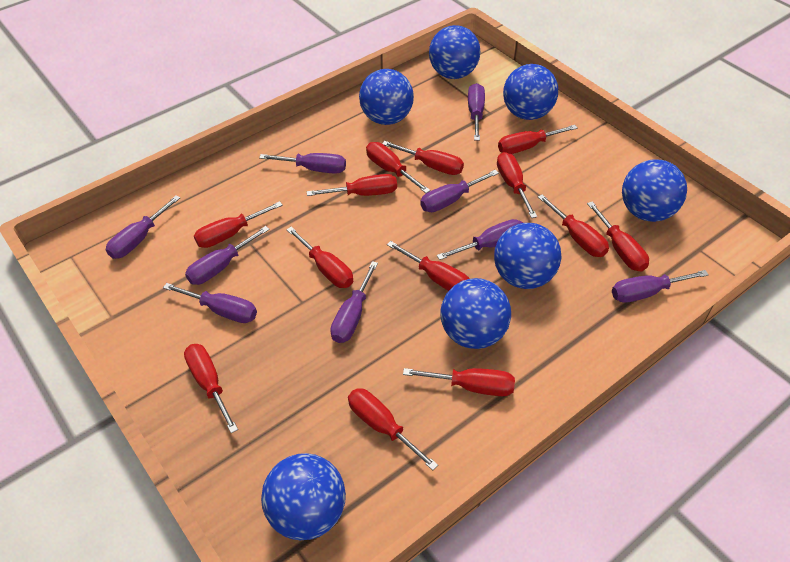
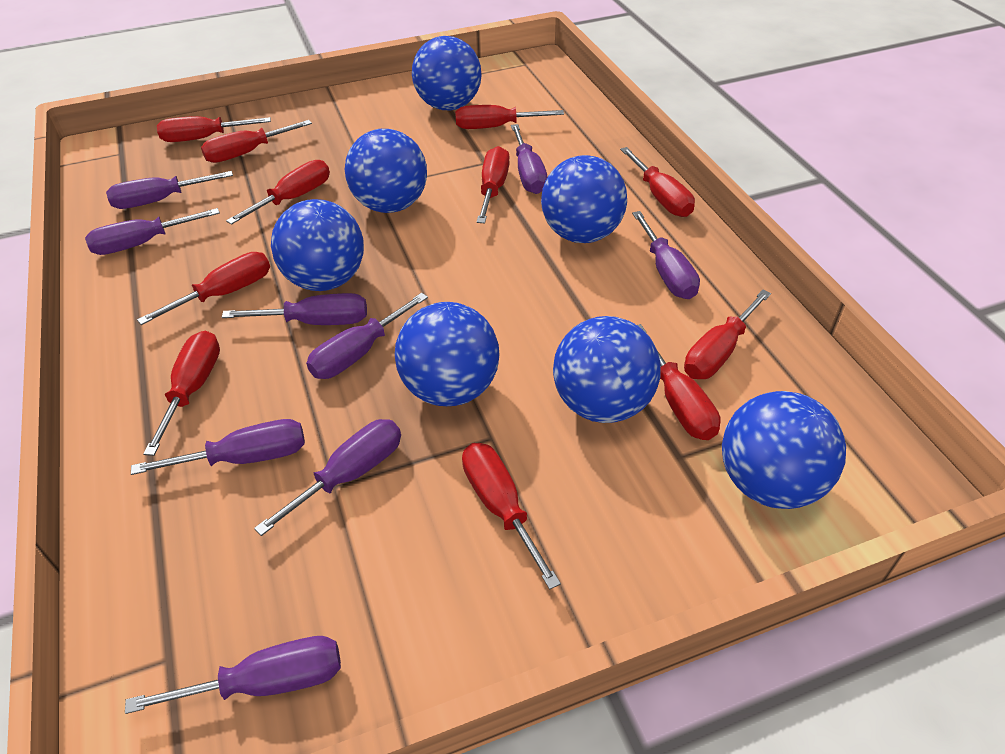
red screwdriver: 13 -> 11

